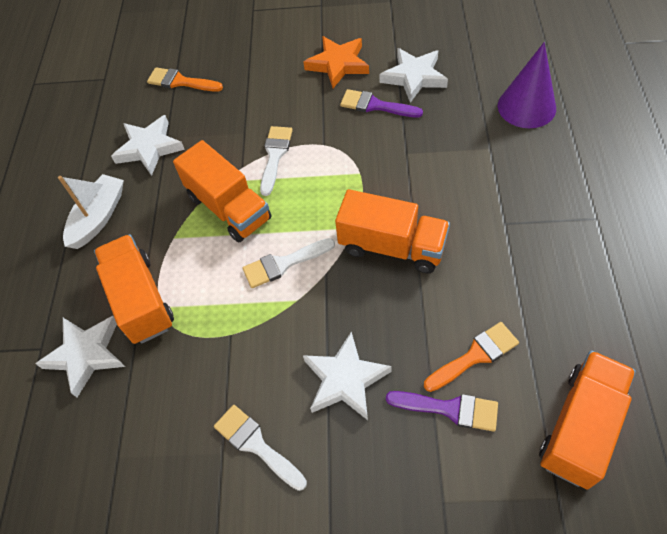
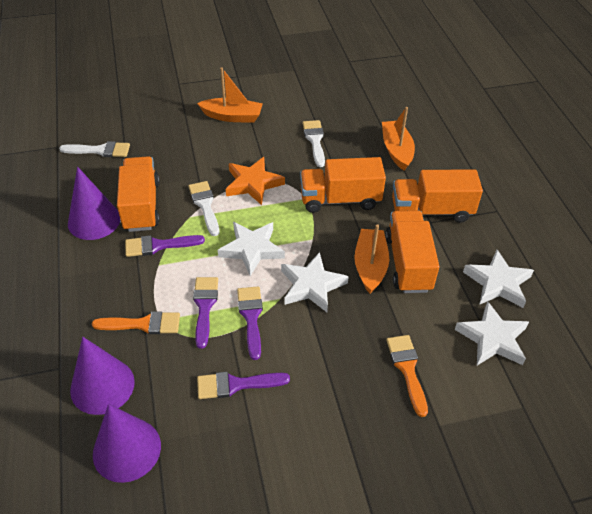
orange boat: 0 -> 3
purple brush: 2 -> 4
purple cone: 1 -> 3
white boat: 1 -> 0

